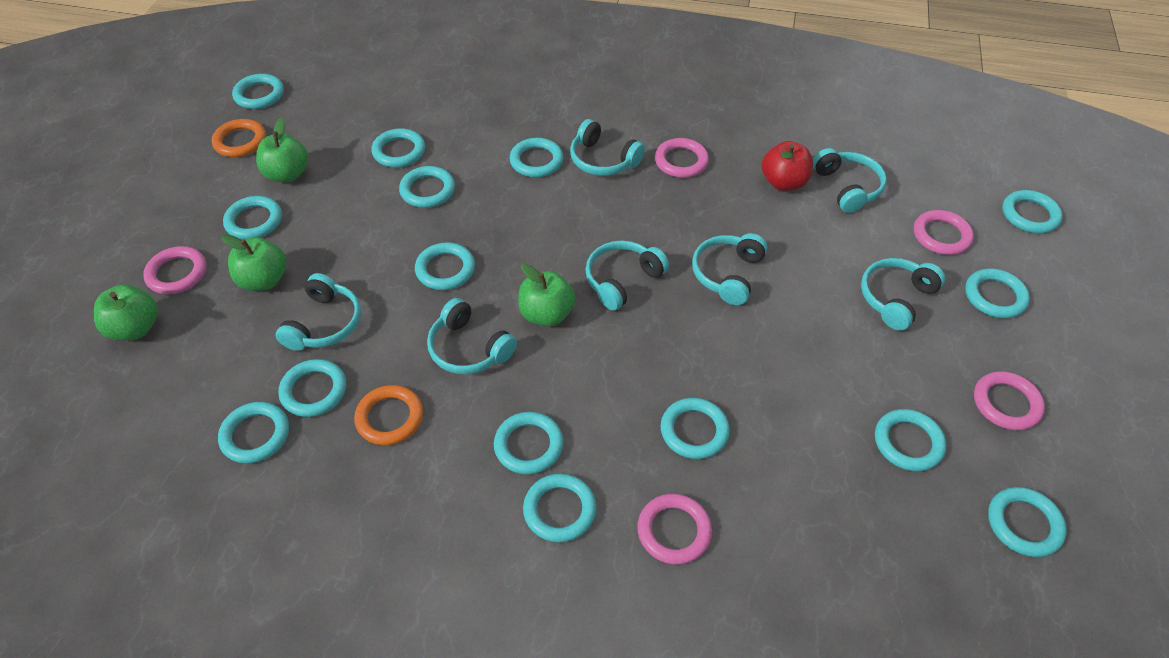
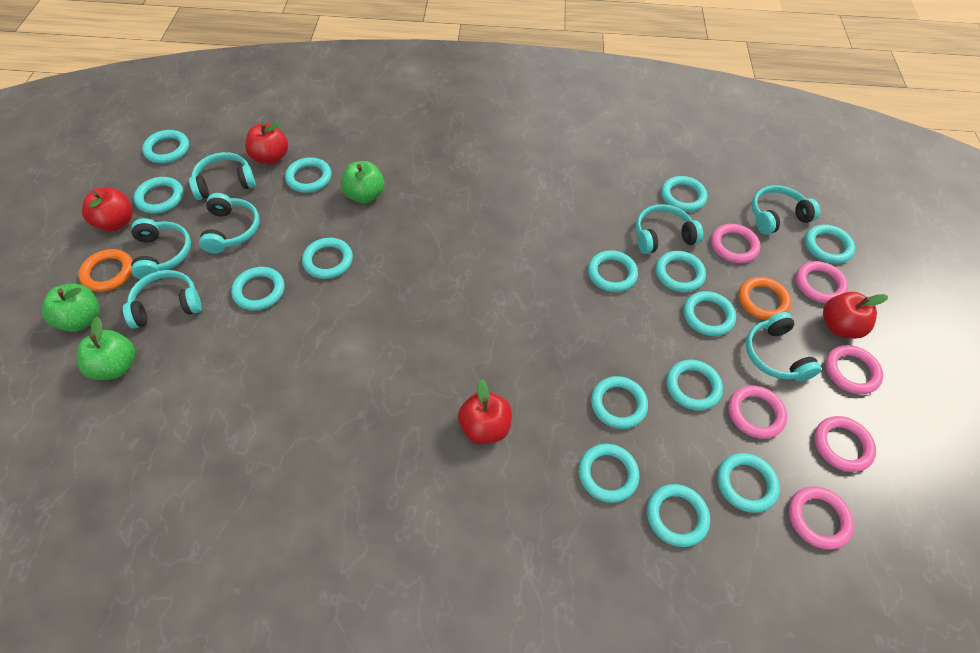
green apple: 4 -> 3
pink ring: 5 -> 6
red apple: 1 -> 4

